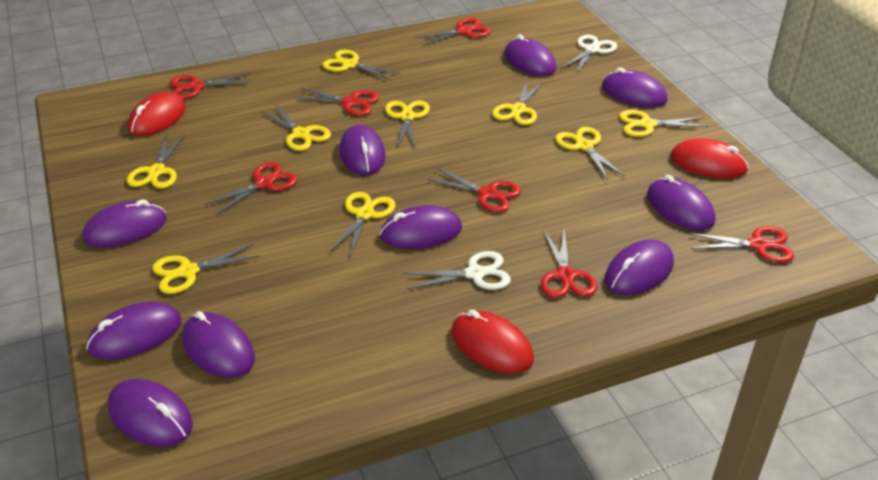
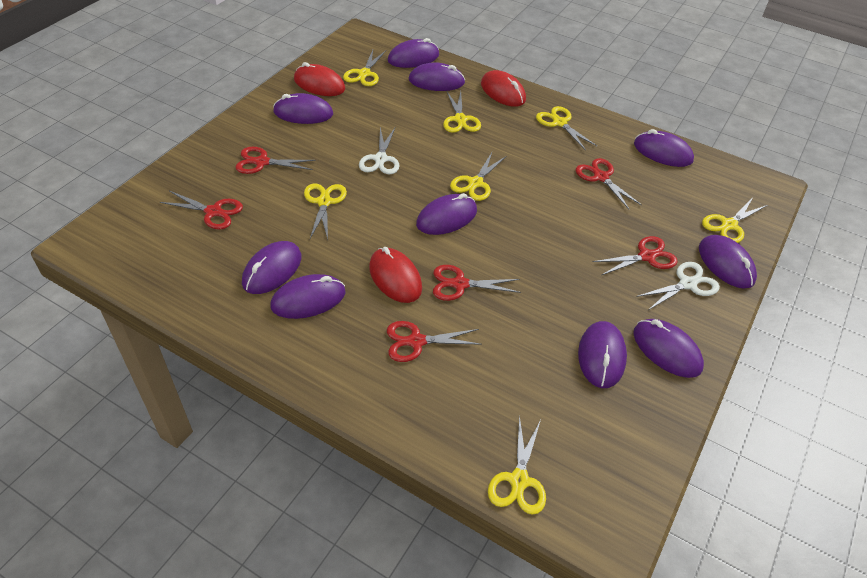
red scissors: 7 -> 6
yellow scissors: 9 -> 7

